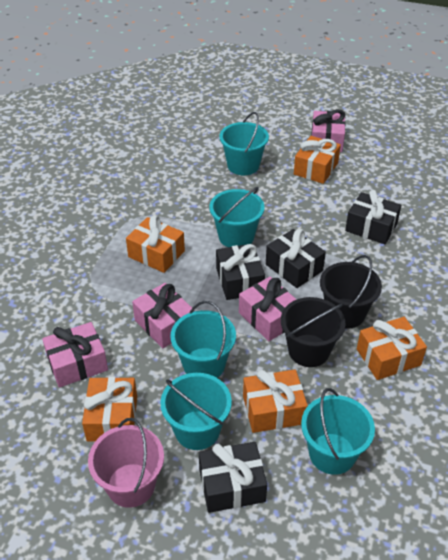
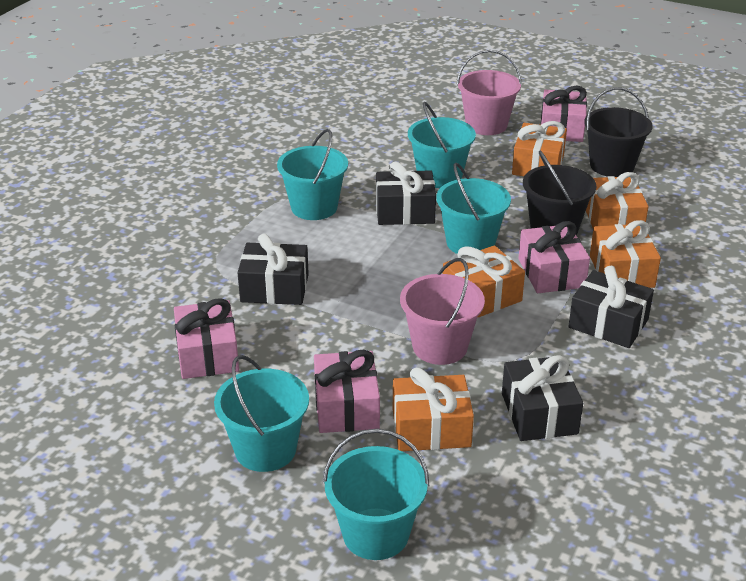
pink bucket: 1 -> 2

